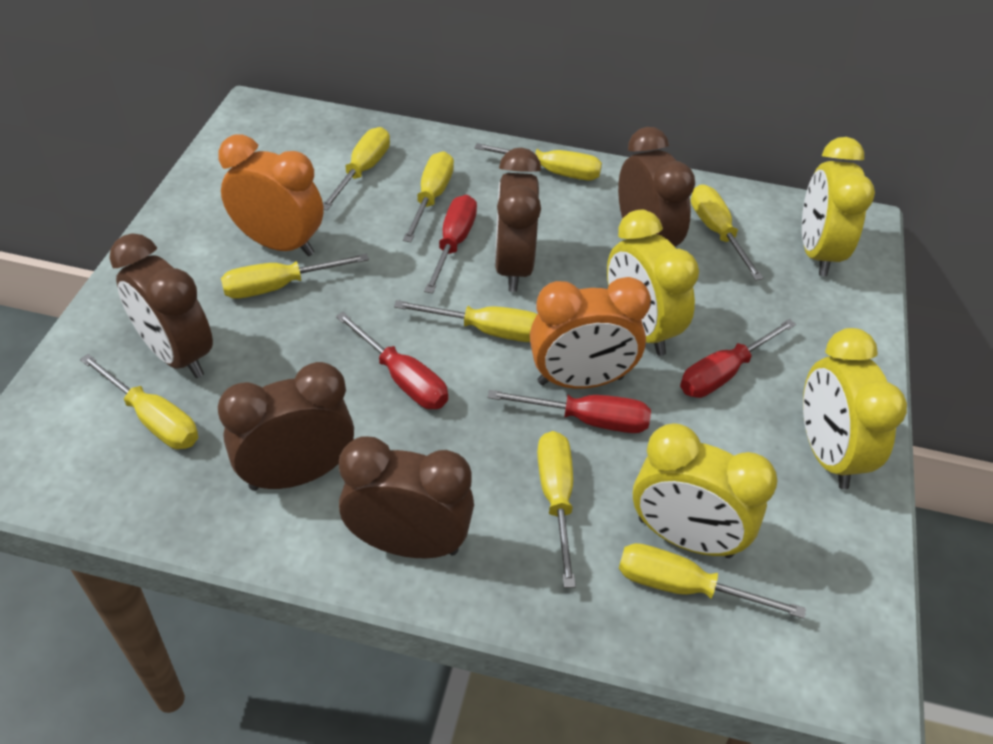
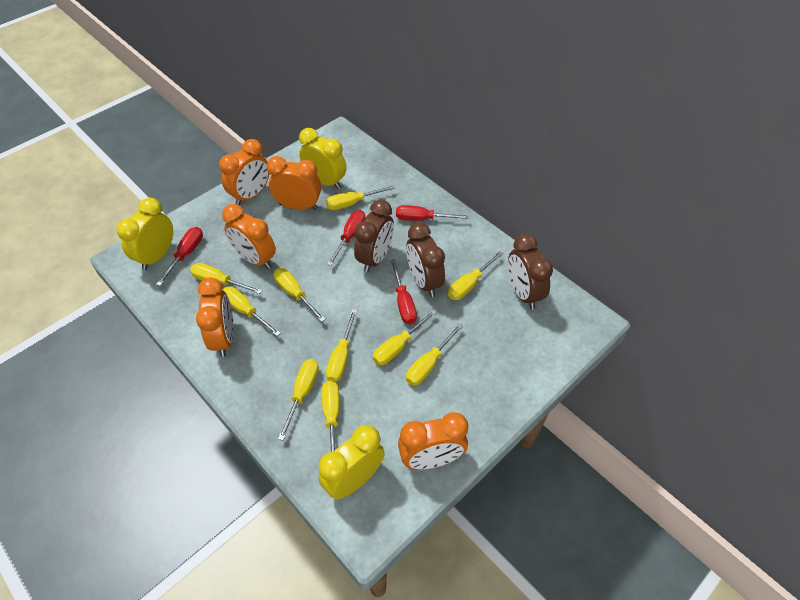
brown clock: 5 -> 3
orange clock: 2 -> 5
yellow clock: 4 -> 3
yellow screwdriver: 9 -> 10

